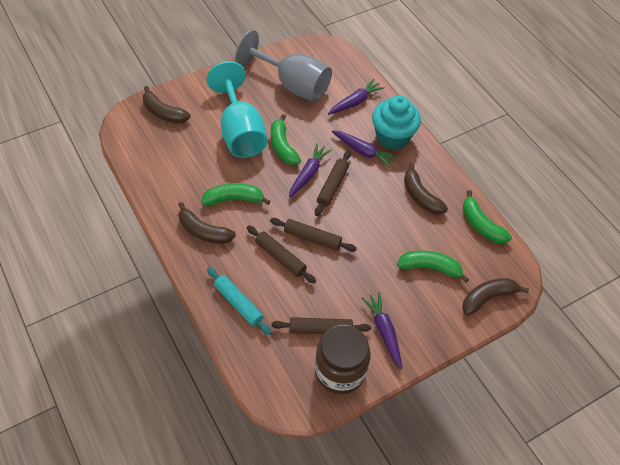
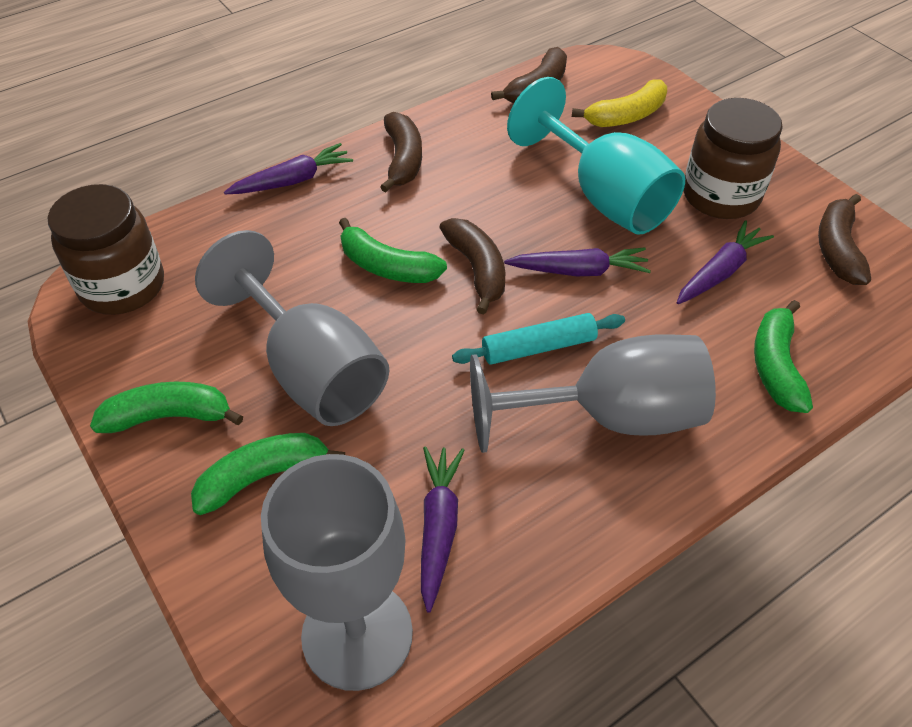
brown jar: 1 -> 2
brown rolling pin: 4 -> 0
grey goblet: 1 -> 3
turquoise cupcake: 1 -> 0
yellow banana: 0 -> 1

